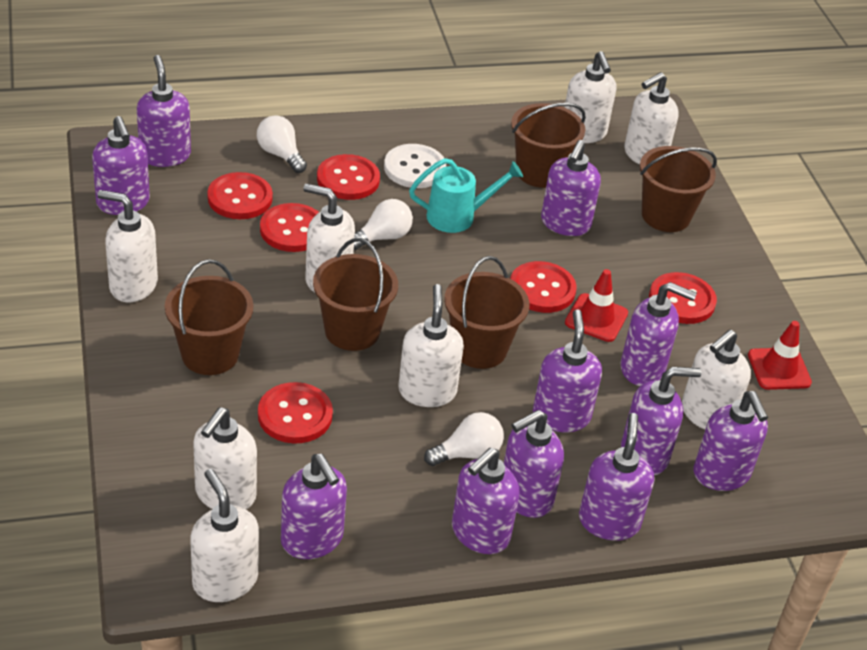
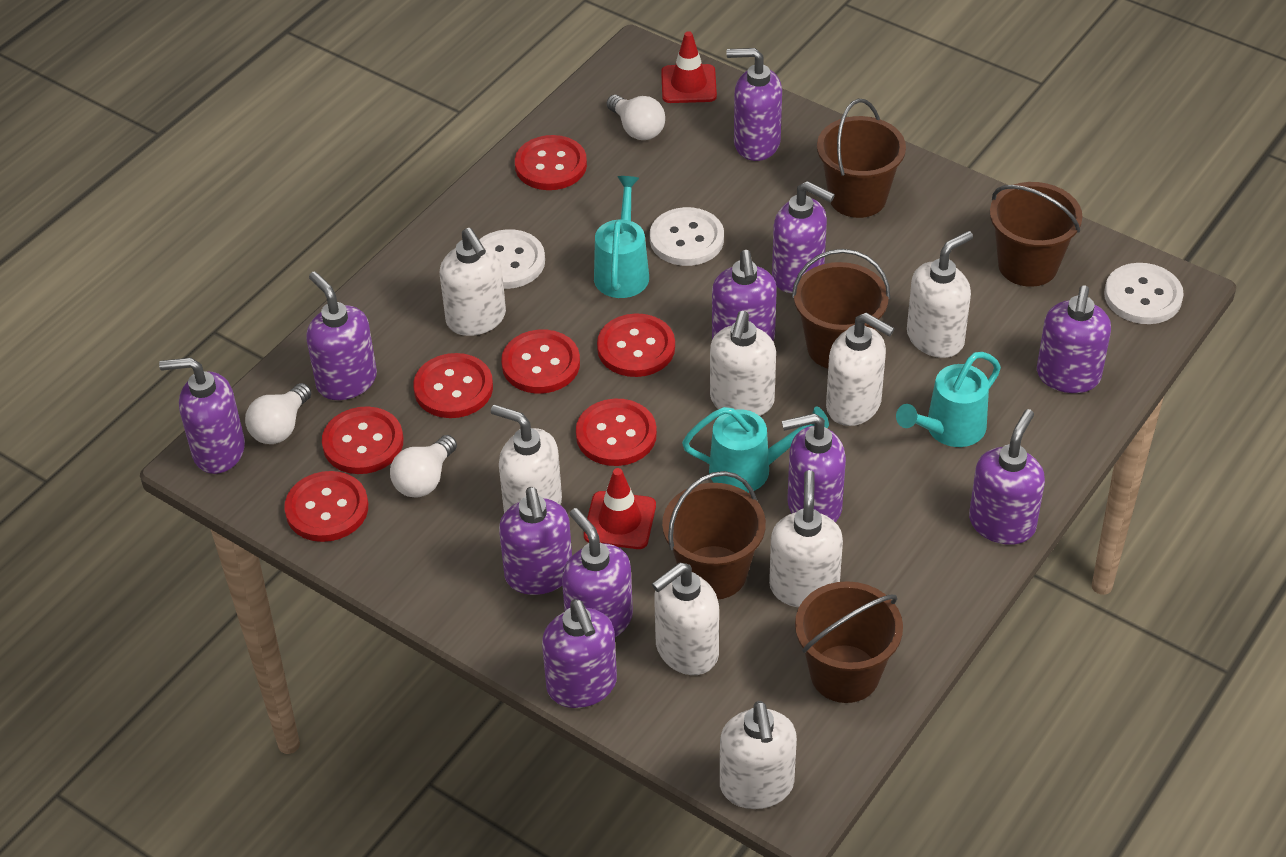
red button: 6 -> 7
turquoise watering can: 1 -> 3
white button: 1 -> 3

